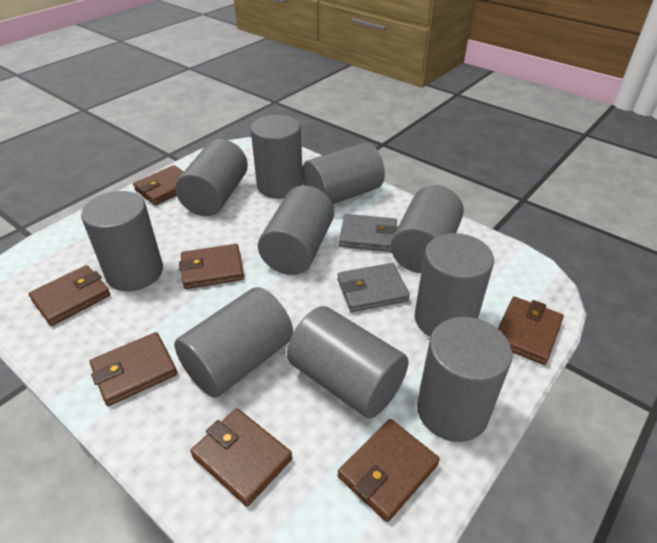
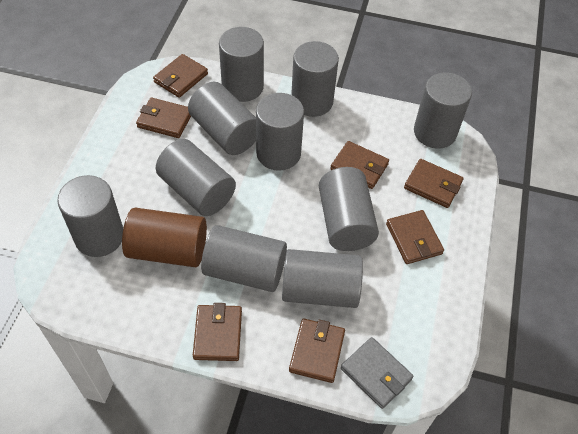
brown cylinder: 0 -> 1
grey wallet: 2 -> 1

